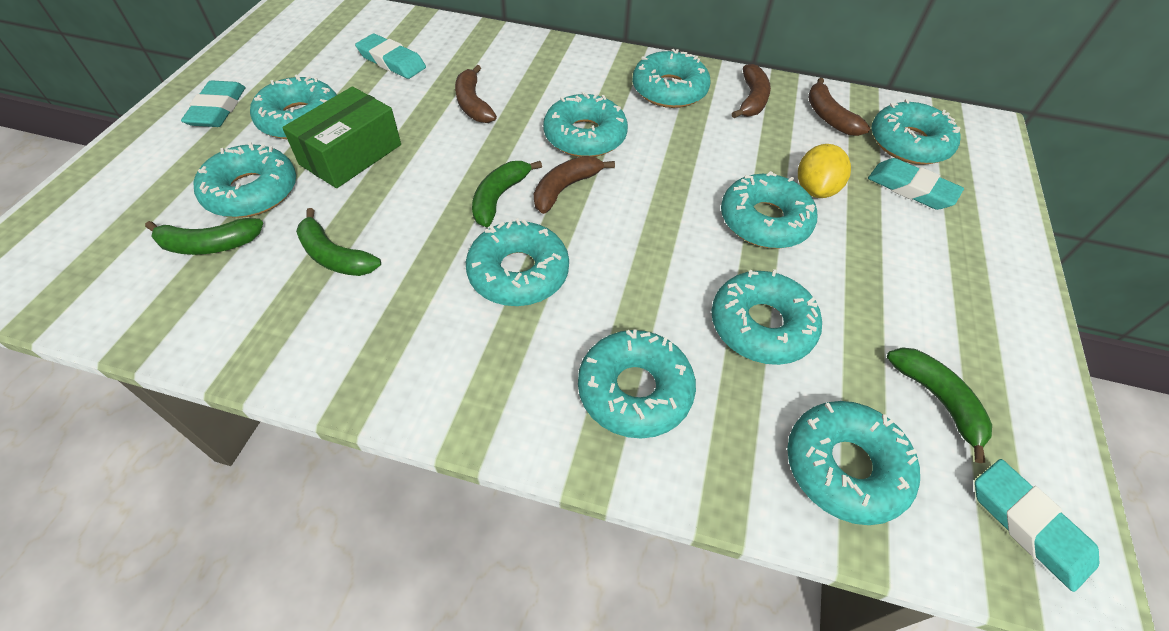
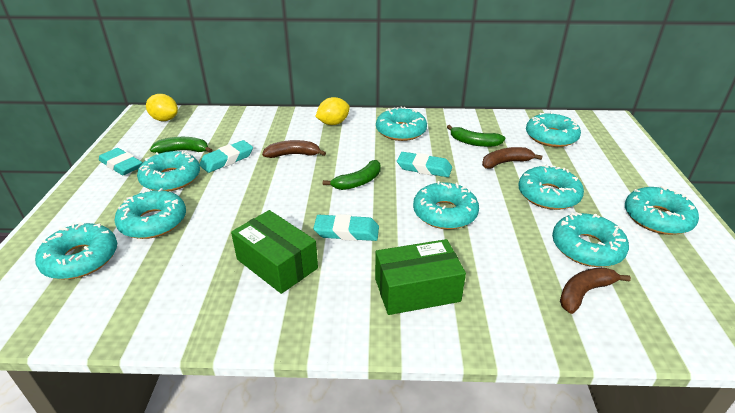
brown banana: 4 -> 3
green banana: 4 -> 3
green box: 1 -> 2
turquoise donut: 10 -> 9
yellow lemon: 1 -> 2

